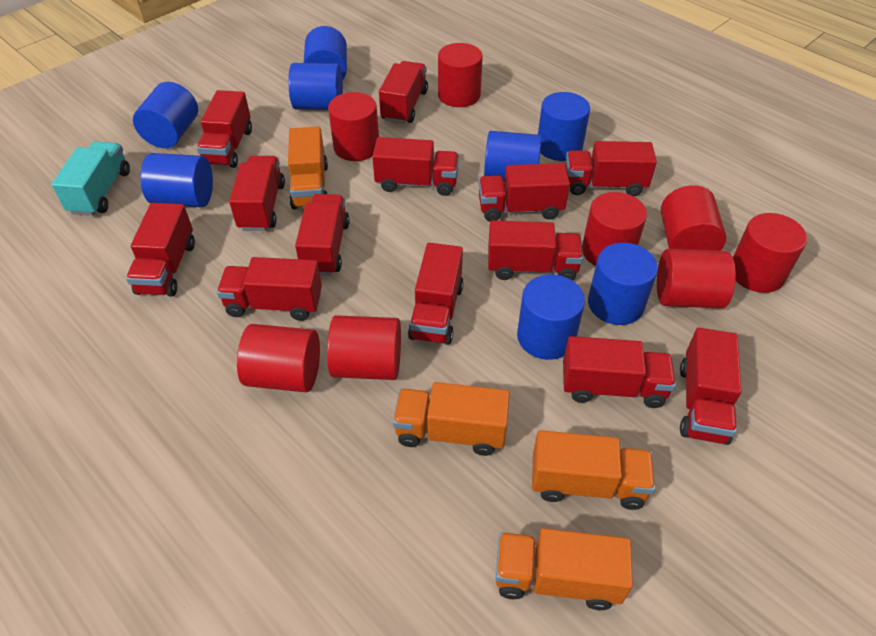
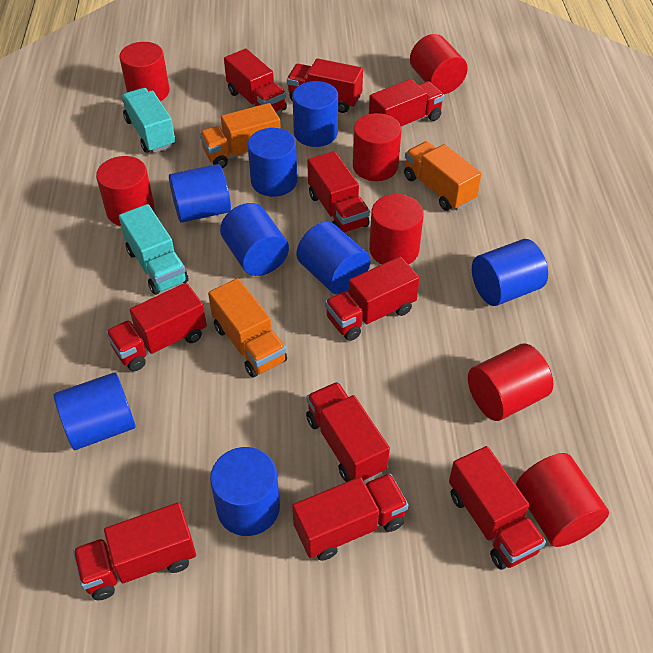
orange truck: 4 -> 3
red cylinder: 8 -> 7
red truck: 13 -> 10
turquoise truck: 1 -> 2

